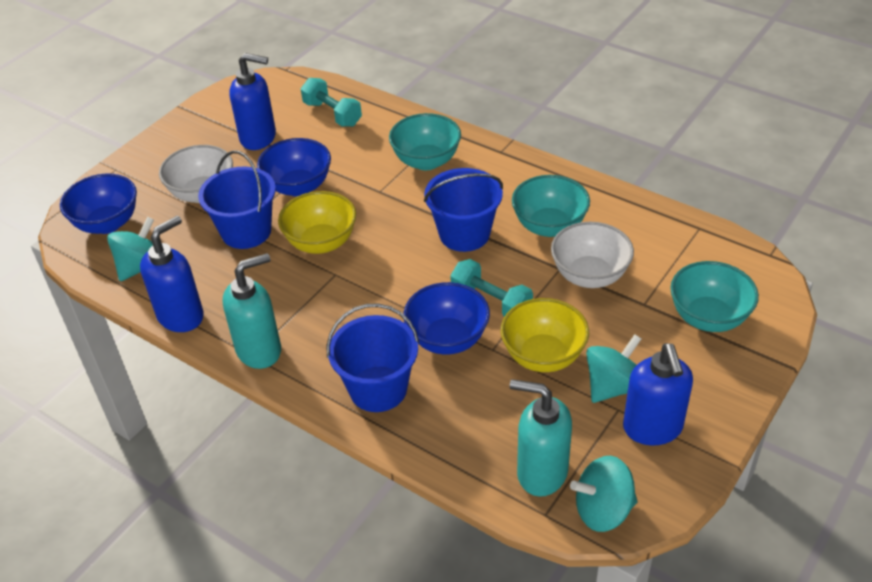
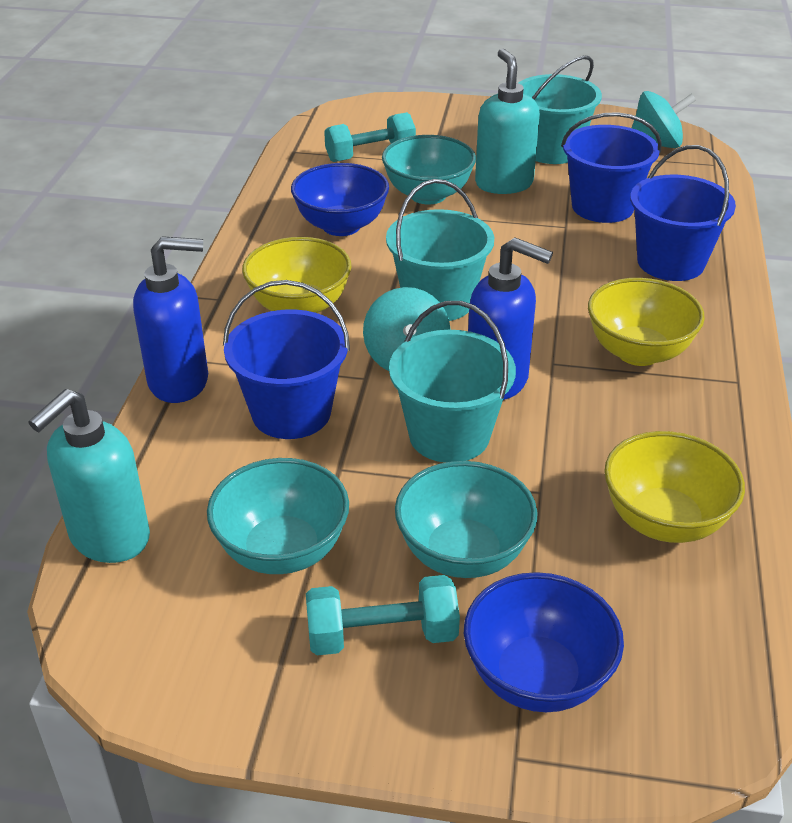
blue bowl: 3 -> 2
blue soap dispenser: 3 -> 2
turquoise bucket: 0 -> 3
turquoise spinning top: 3 -> 2
white bowl: 2 -> 0
yellow bowl: 2 -> 3

